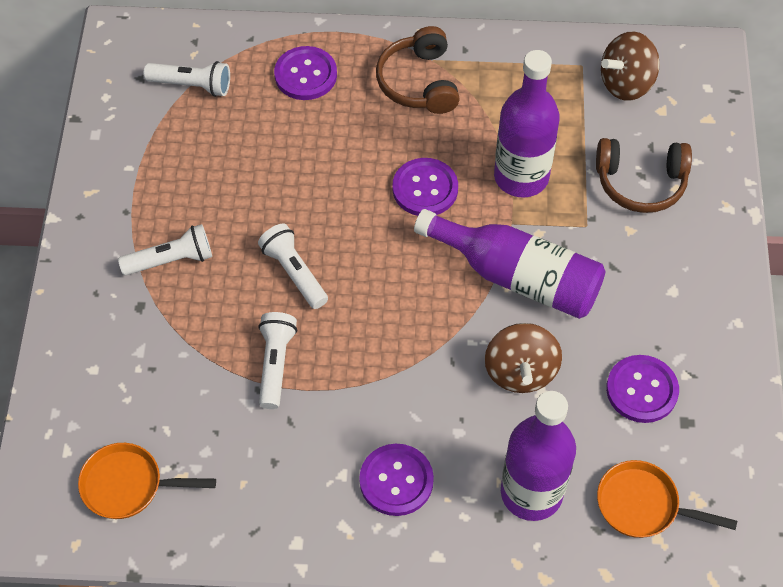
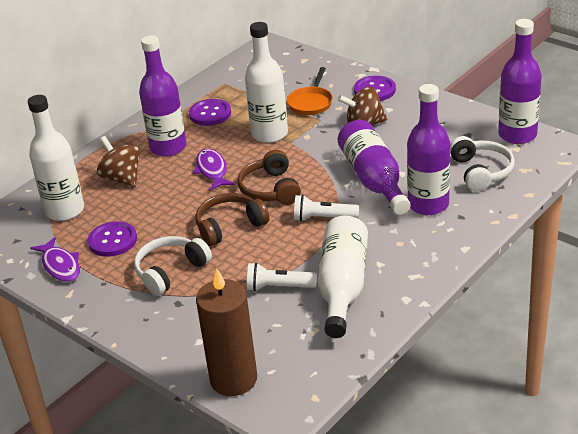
brown candle: 0 -> 1
orange pan: 2 -> 1
purple bottle: 3 -> 4
purple button: 4 -> 3
purple fish: 0 -> 2
white bottle: 0 -> 3
white flashlight: 4 -> 2
white headphones: 0 -> 2

